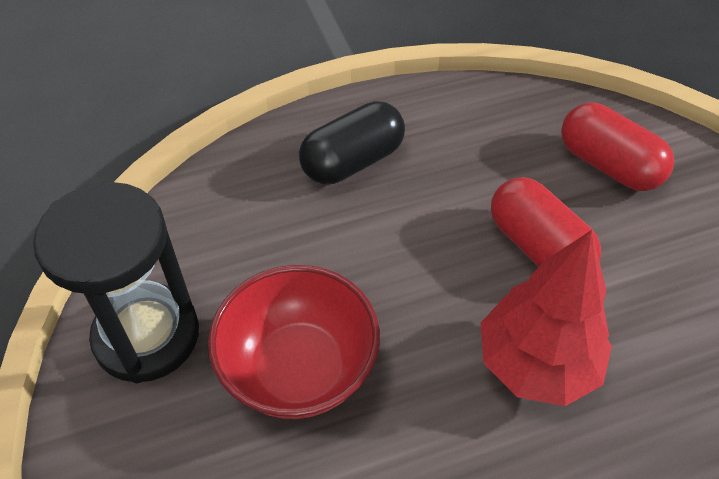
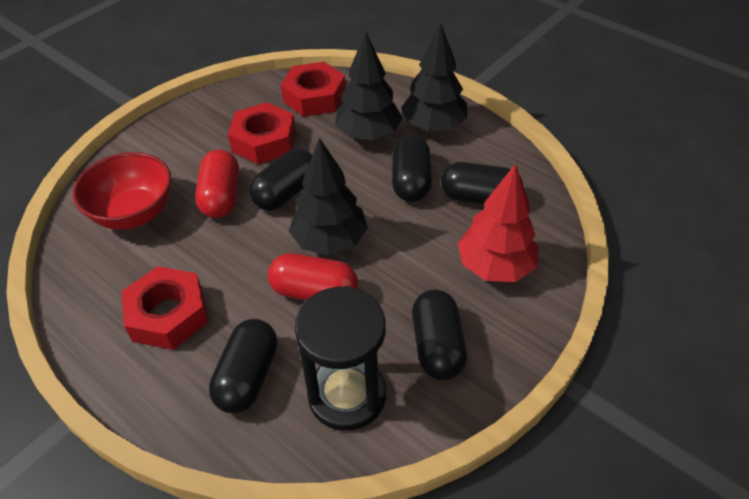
black capsule: 1 -> 5
black tree: 0 -> 3
red nut: 0 -> 3

